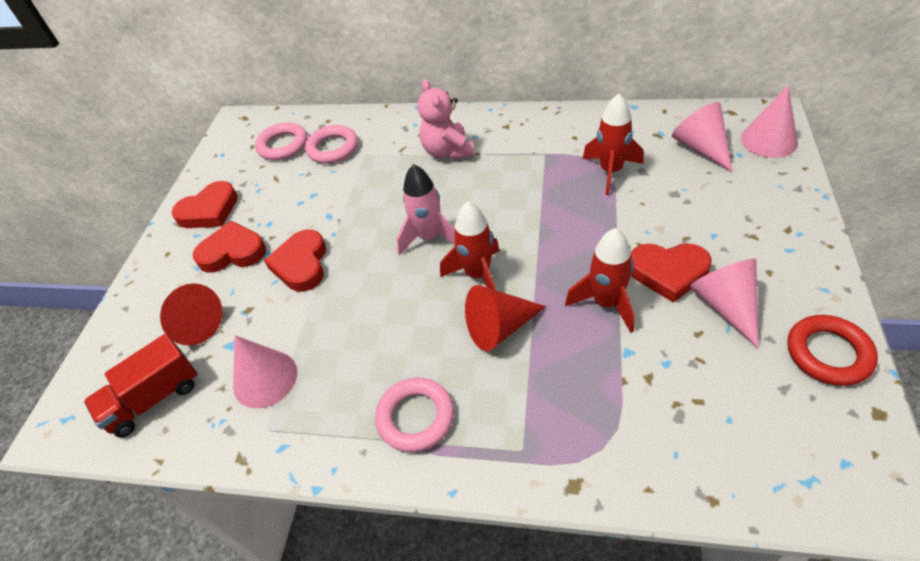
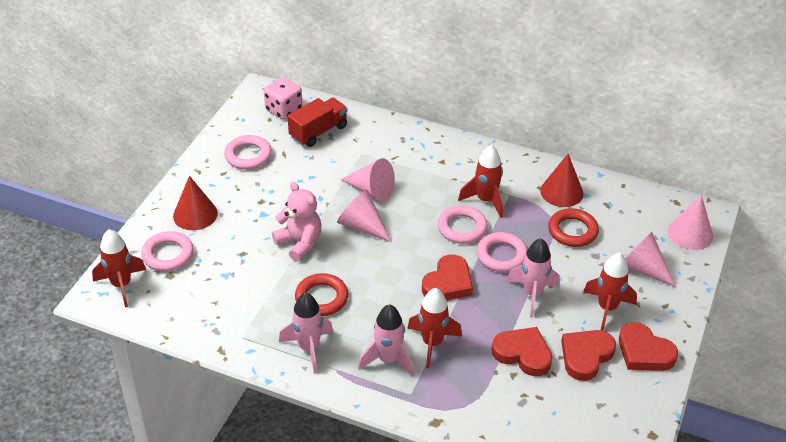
pink dice: 0 -> 1
pink ring: 3 -> 4
pink rocket: 1 -> 3
red ring: 1 -> 2
red rocket: 3 -> 4

